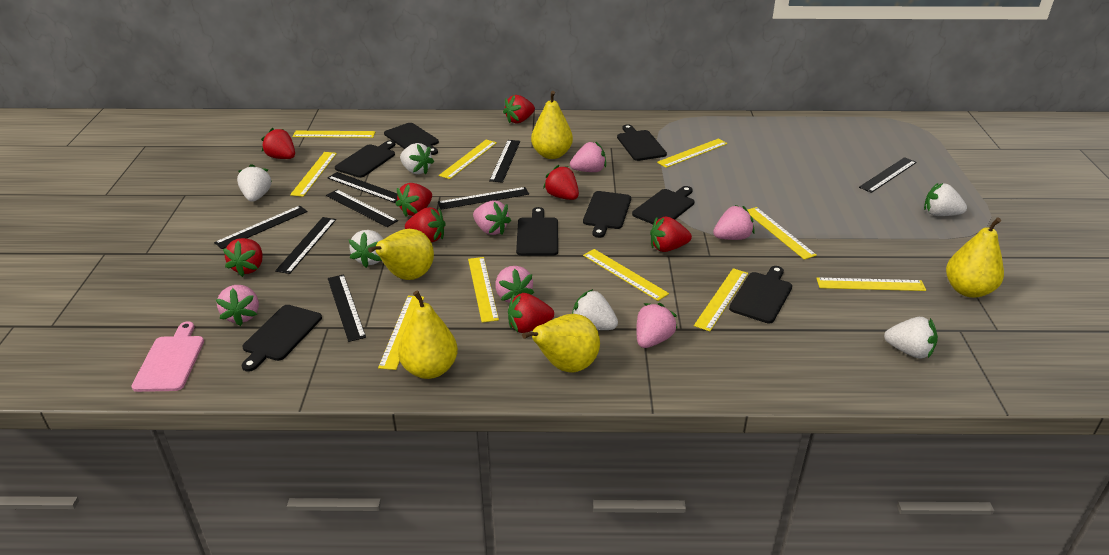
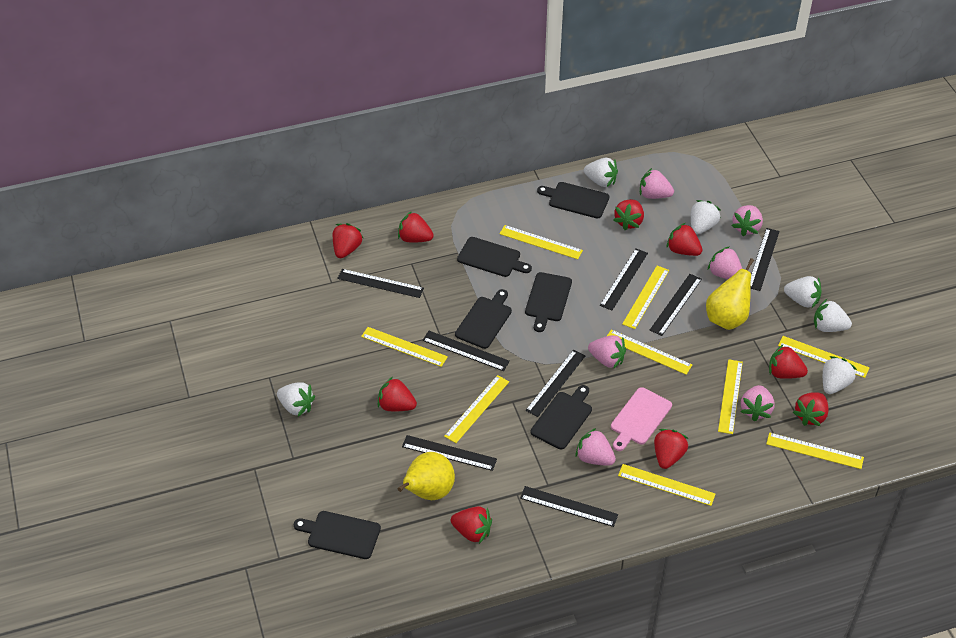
black cutting board: 8 -> 6
red strawberry: 8 -> 9
yellow pear: 5 -> 2
yellow ruler: 10 -> 9

